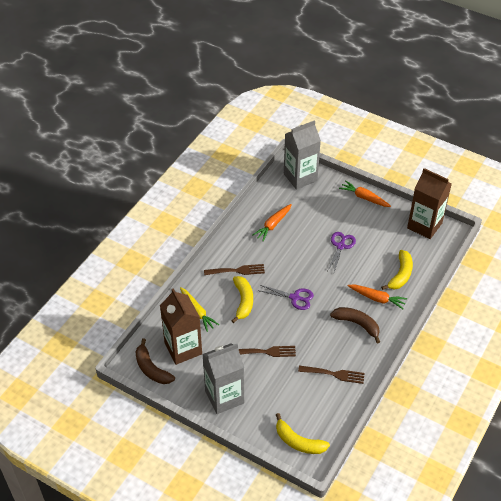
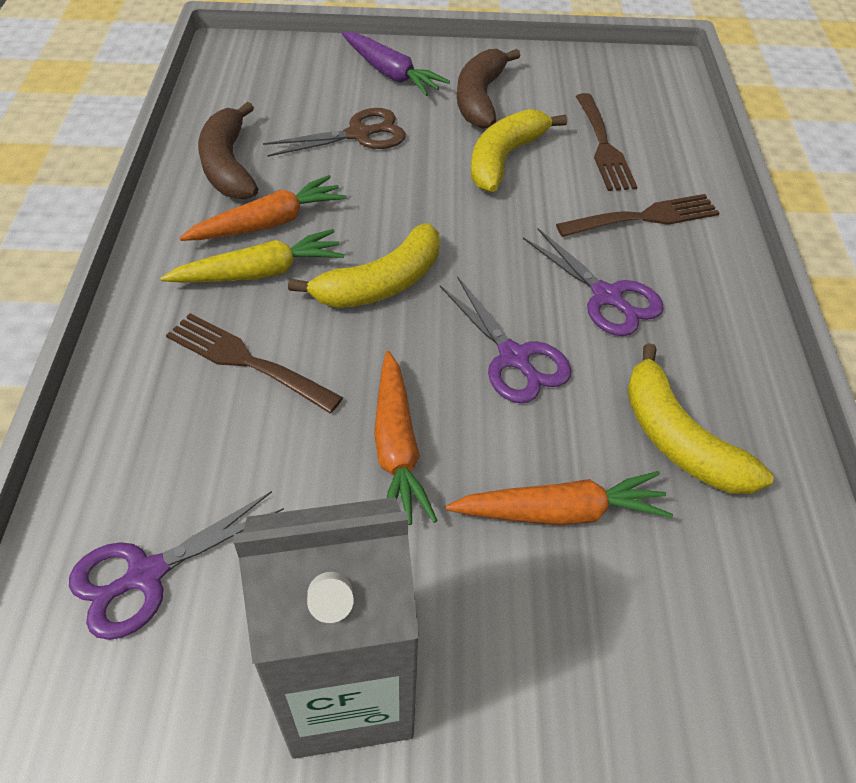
brown carton: 2 -> 0
brown scissors: 0 -> 1
grey carton: 2 -> 1
purple carrot: 0 -> 1
purple scissors: 2 -> 3

